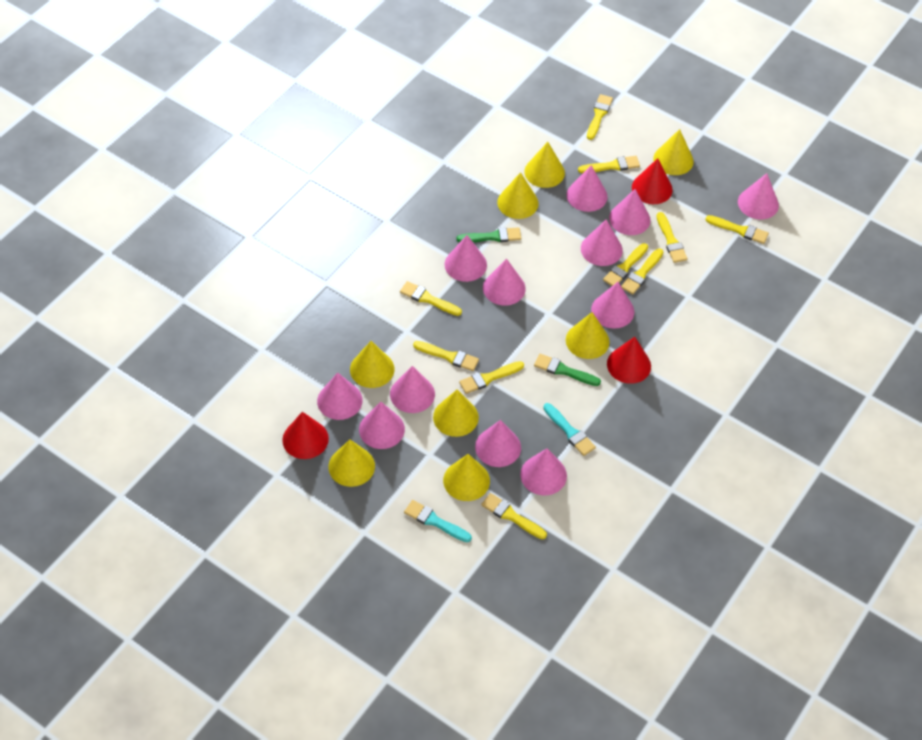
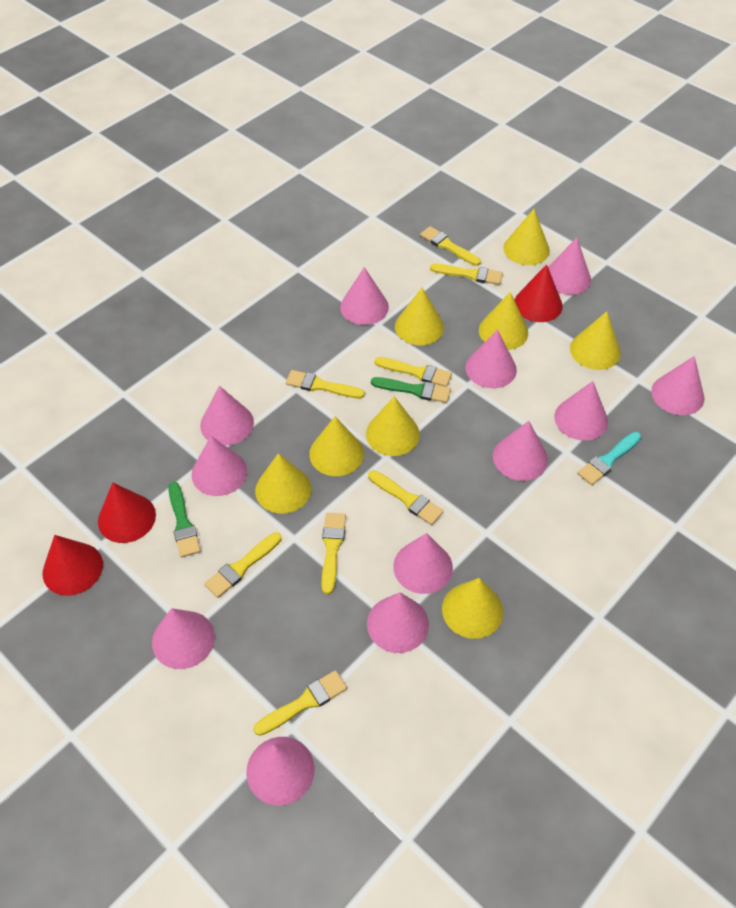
turquoise brush: 2 -> 1
yellow brush: 10 -> 8

